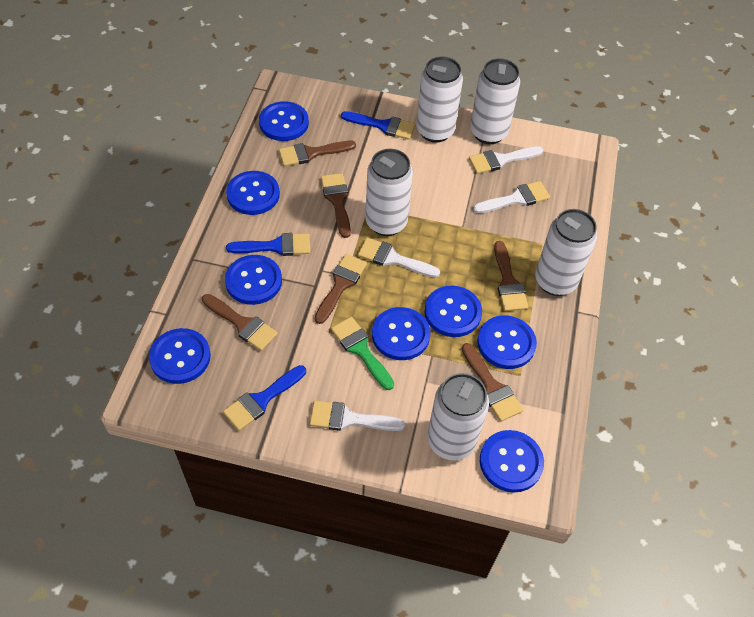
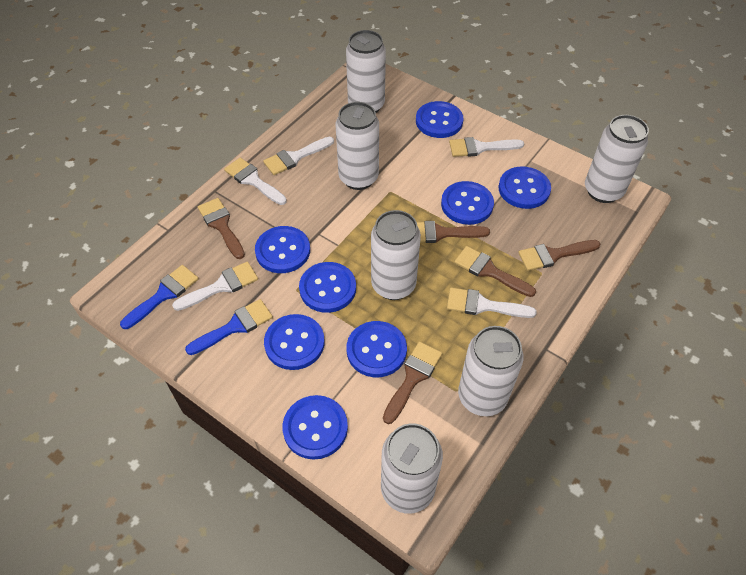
blue brush: 3 -> 2
brown brush: 6 -> 5
green brush: 1 -> 0
white brush: 4 -> 5
white can: 5 -> 6

